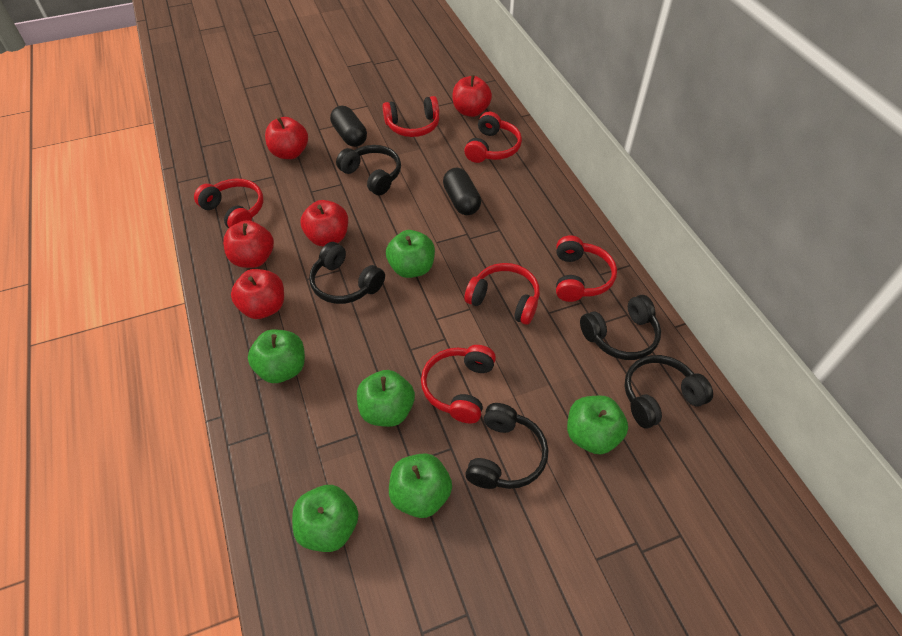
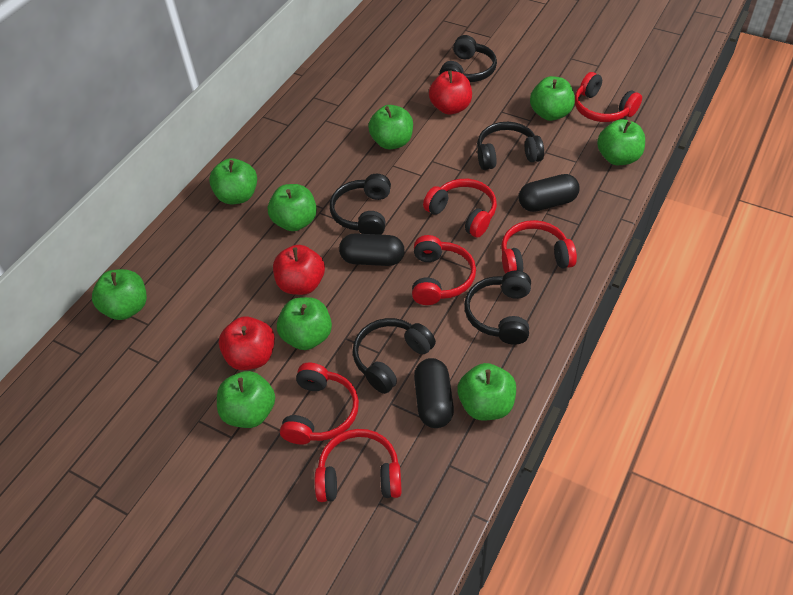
black capsule: 2 -> 3
green apple: 6 -> 9
red apple: 5 -> 3

